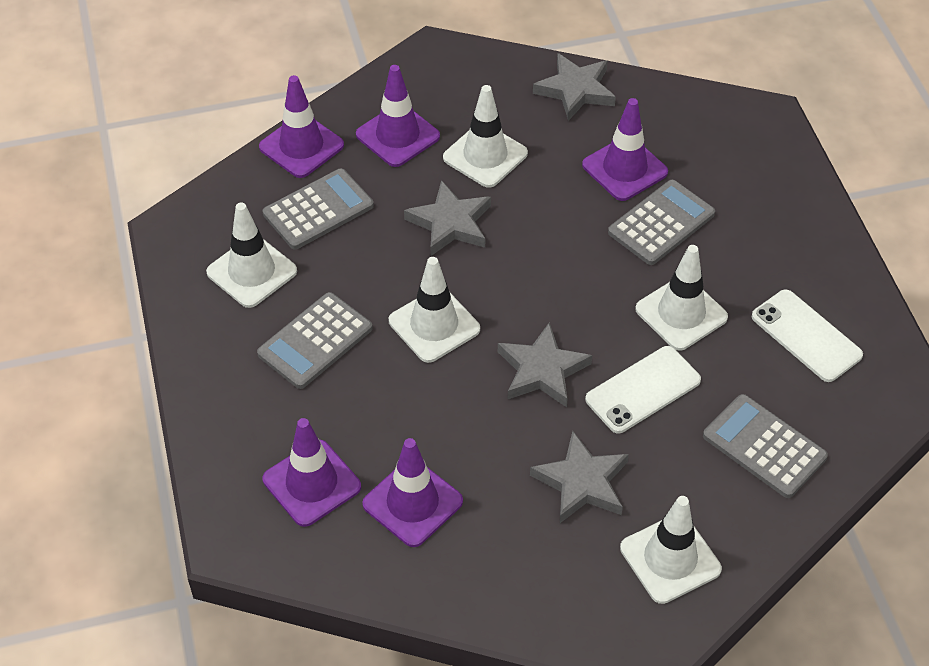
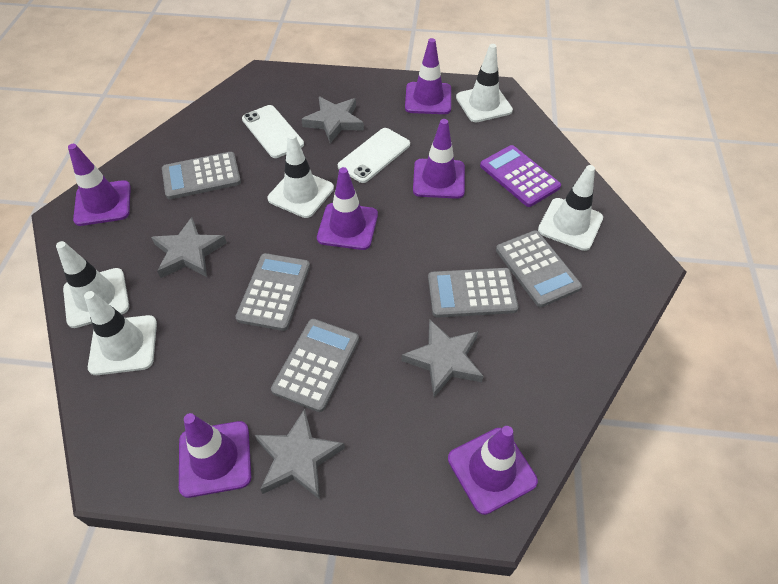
grey calculator: 4 -> 5
purple calculator: 0 -> 1
purple traffic cone: 5 -> 6

